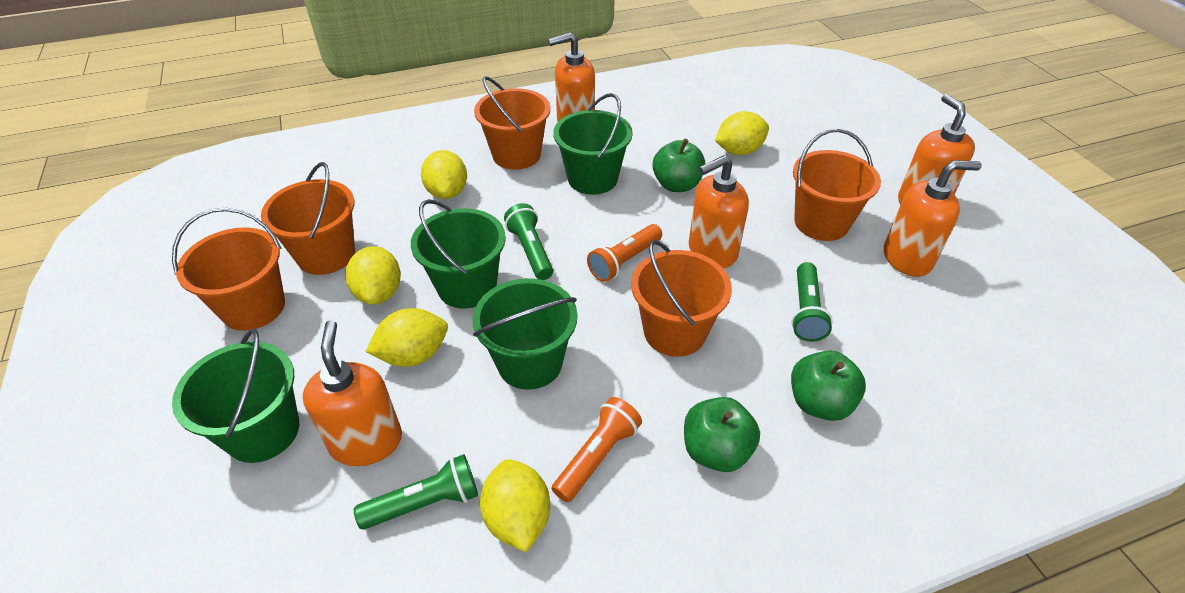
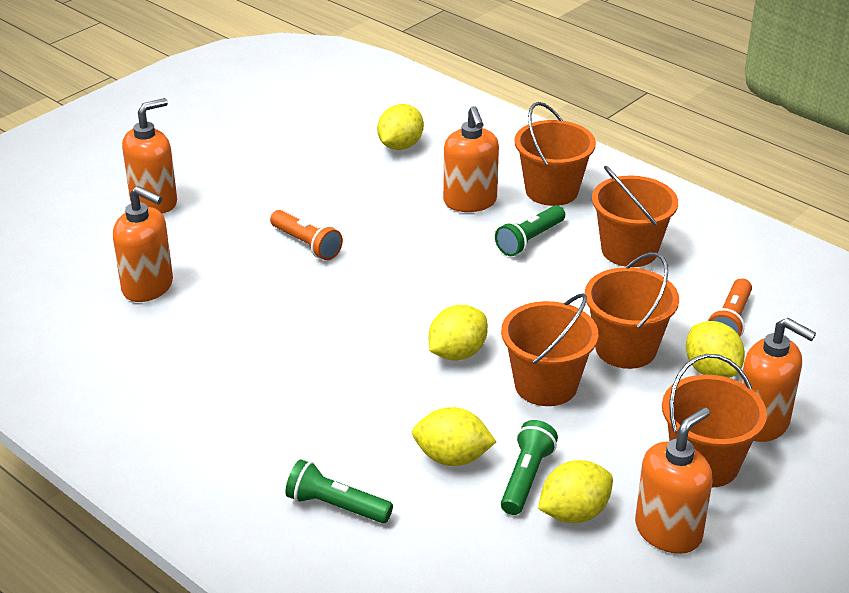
green apple: 3 -> 0
green bucket: 4 -> 0

